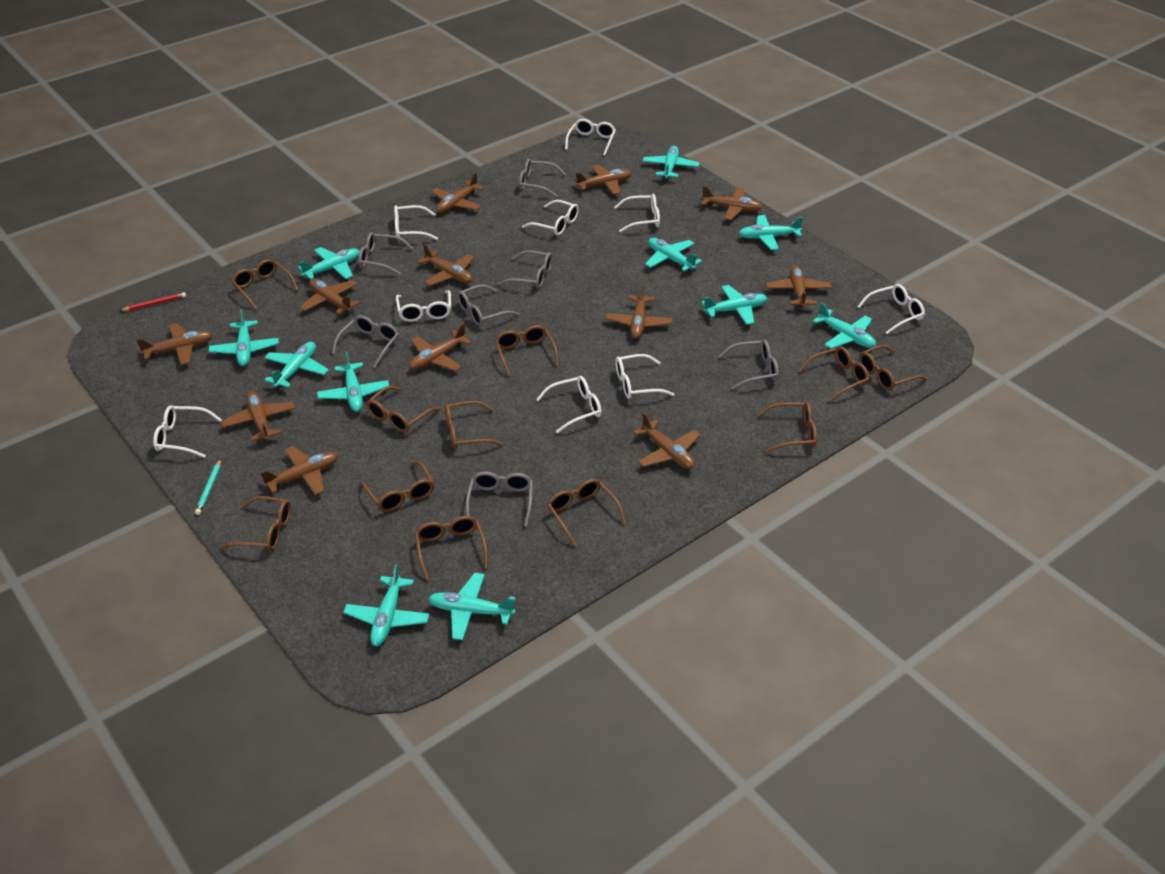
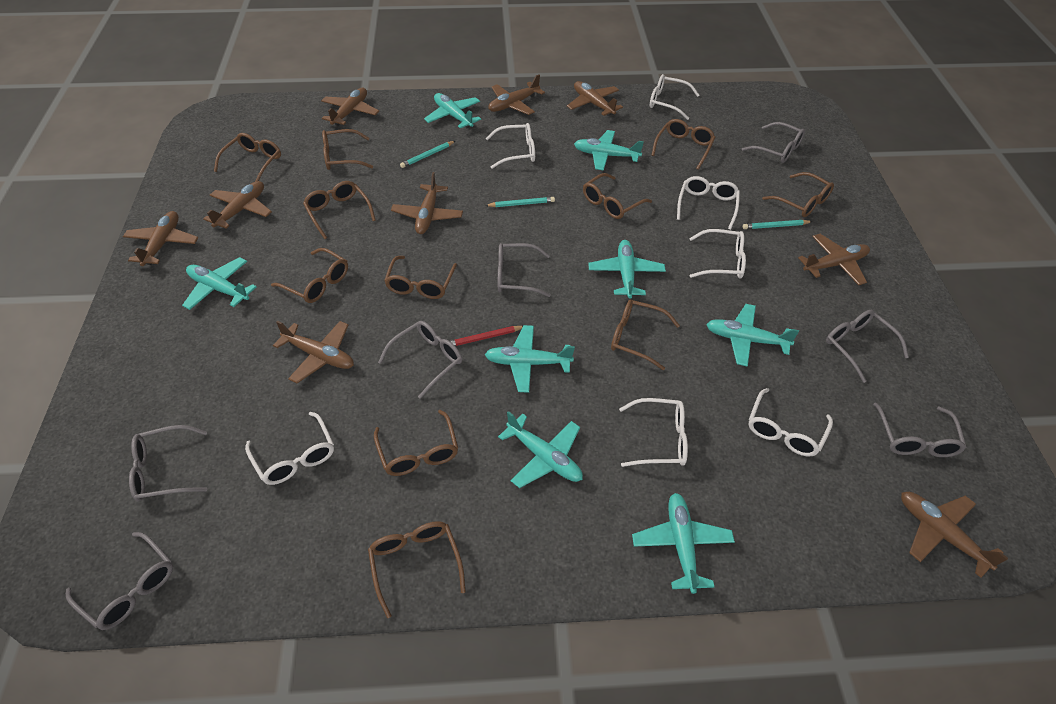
brown plane: 12 -> 9
turquoise pencil: 1 -> 3
turquoise plane: 11 -> 8
white glasses: 9 -> 7

